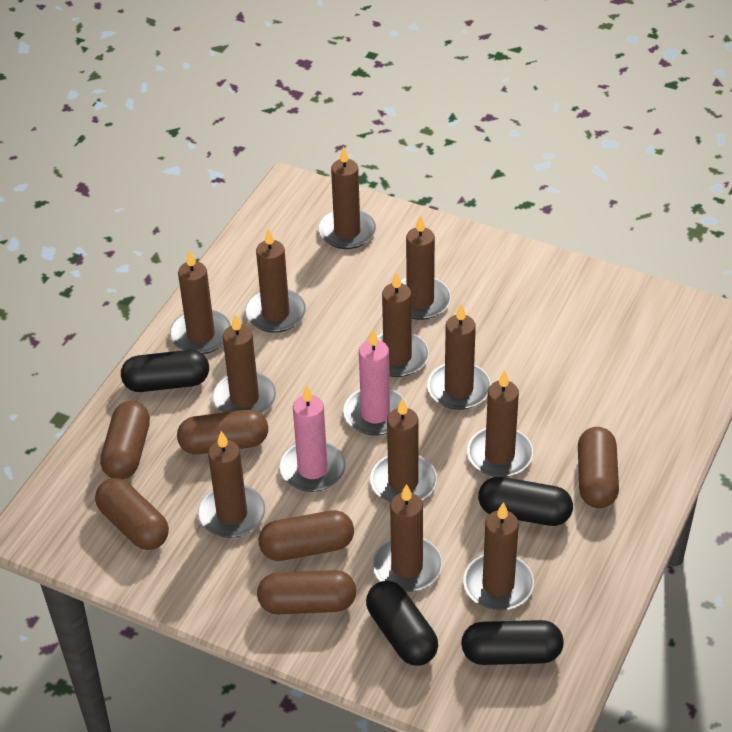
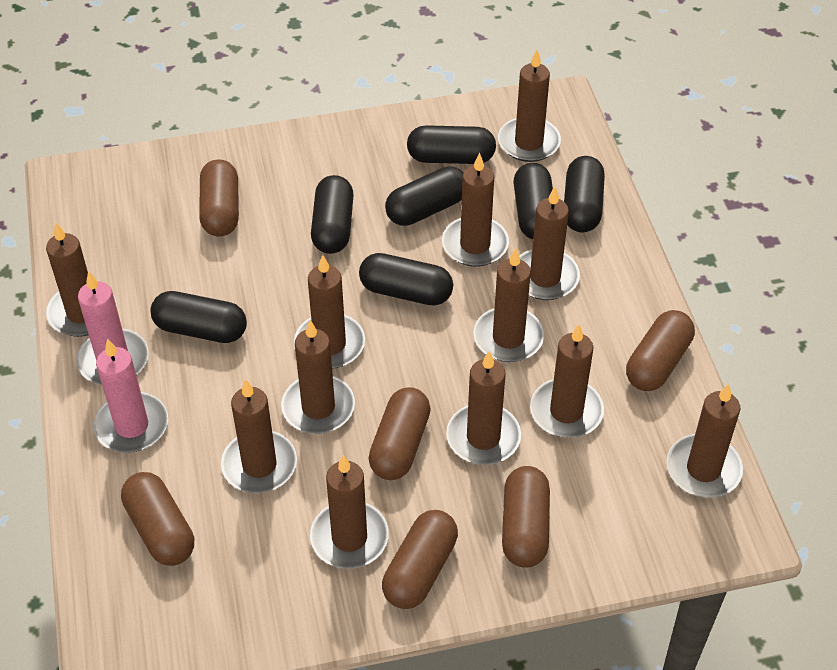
black capsule: 4 -> 7

